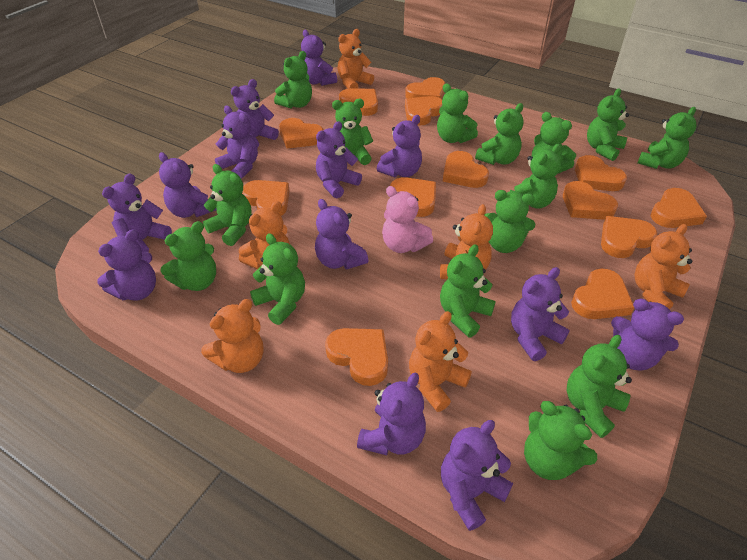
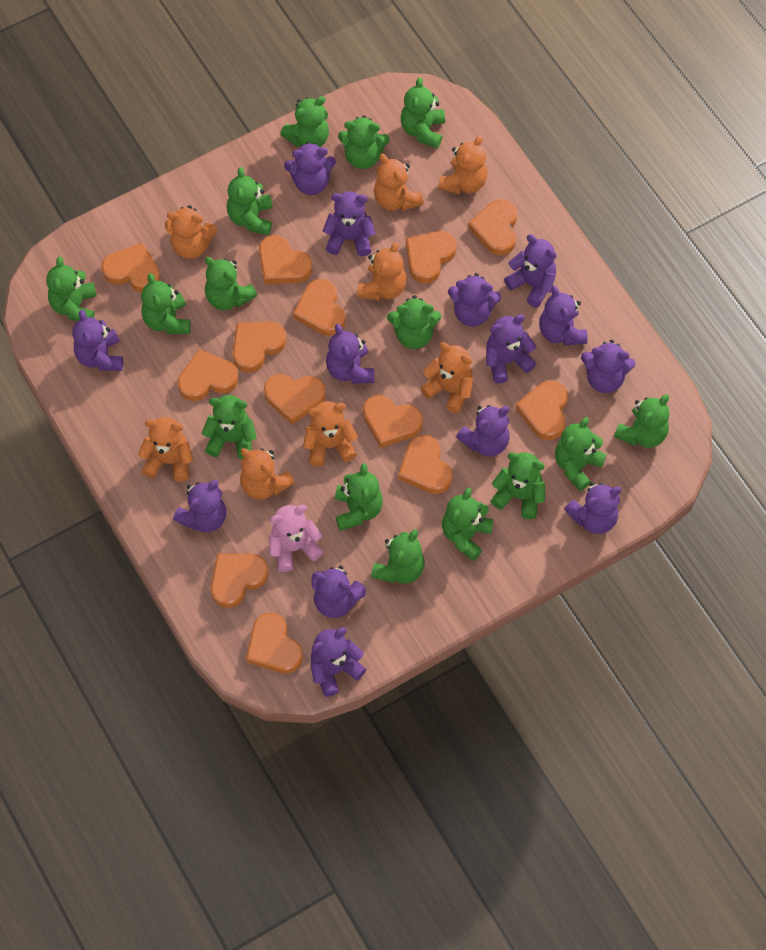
orange teddy bear: 6 -> 8
purple teddy bear: 13 -> 14

